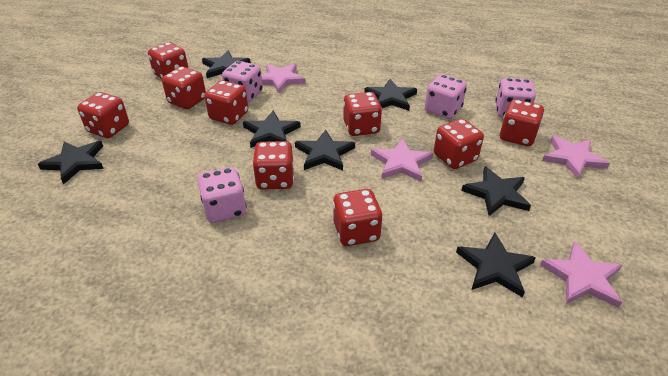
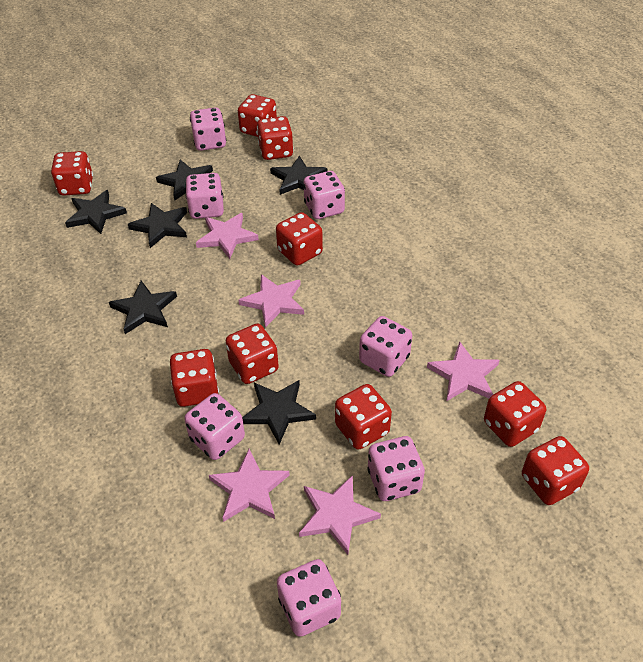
black star: 7 -> 6
pink dice: 4 -> 7
pink star: 4 -> 5

